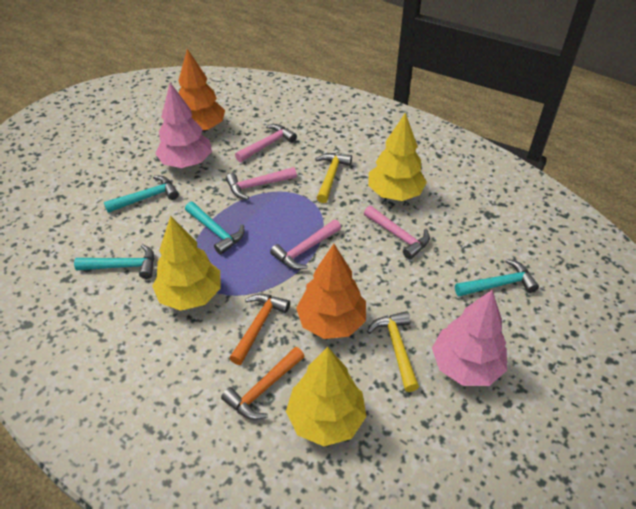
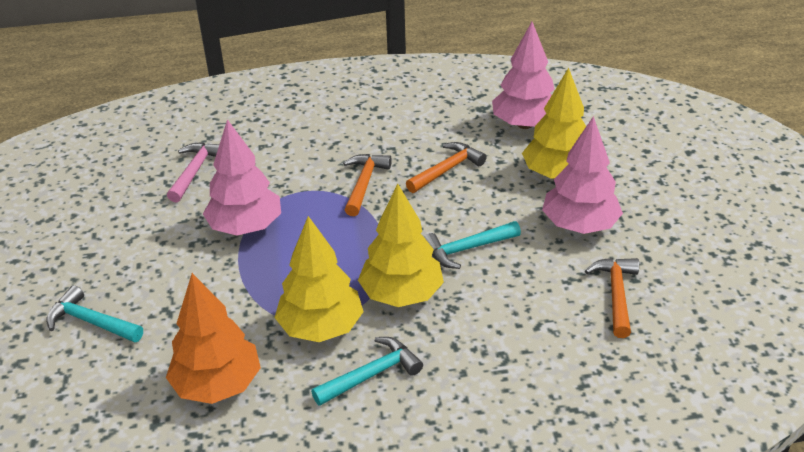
orange hammer: 2 -> 3
orange tree: 2 -> 1
pink hammer: 4 -> 1
pink tree: 2 -> 3
turquoise hammer: 4 -> 3
yellow hammer: 2 -> 0

